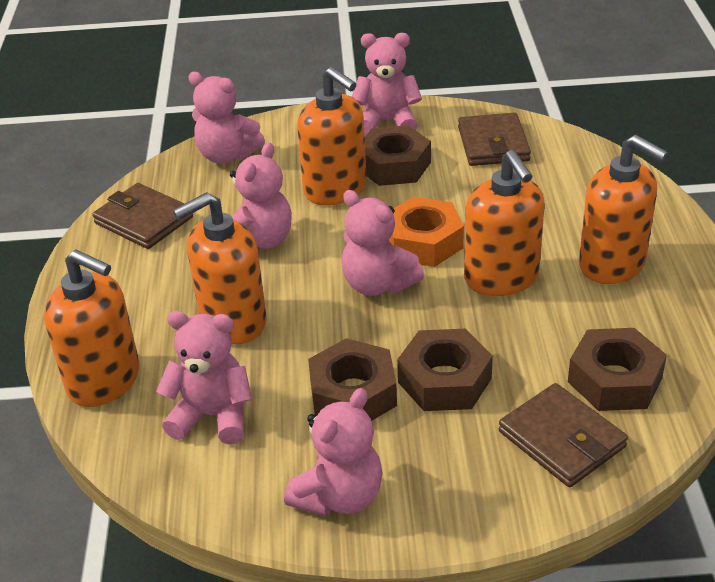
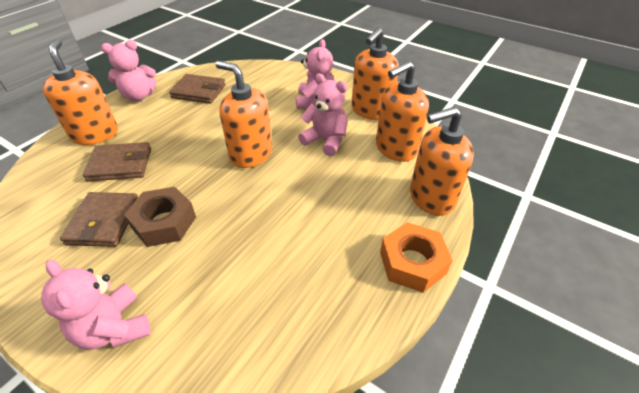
brown nut: 4 -> 1
pink teddy bear: 6 -> 4

